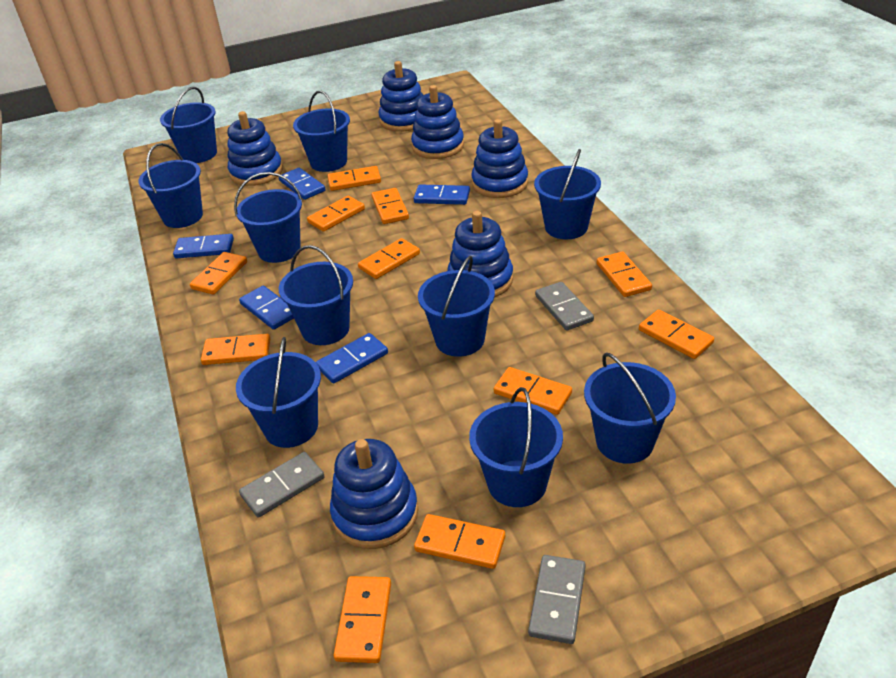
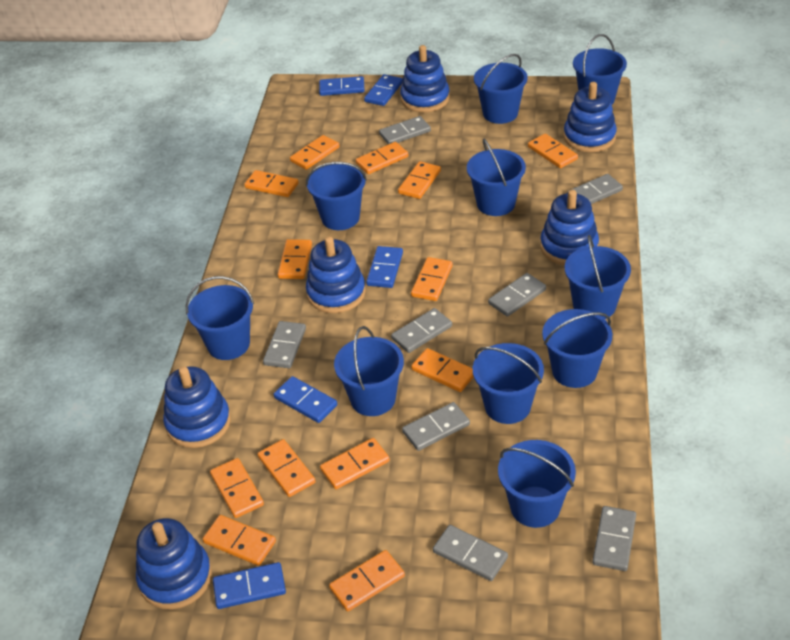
grey domino: 3 -> 8
orange domino: 11 -> 13

